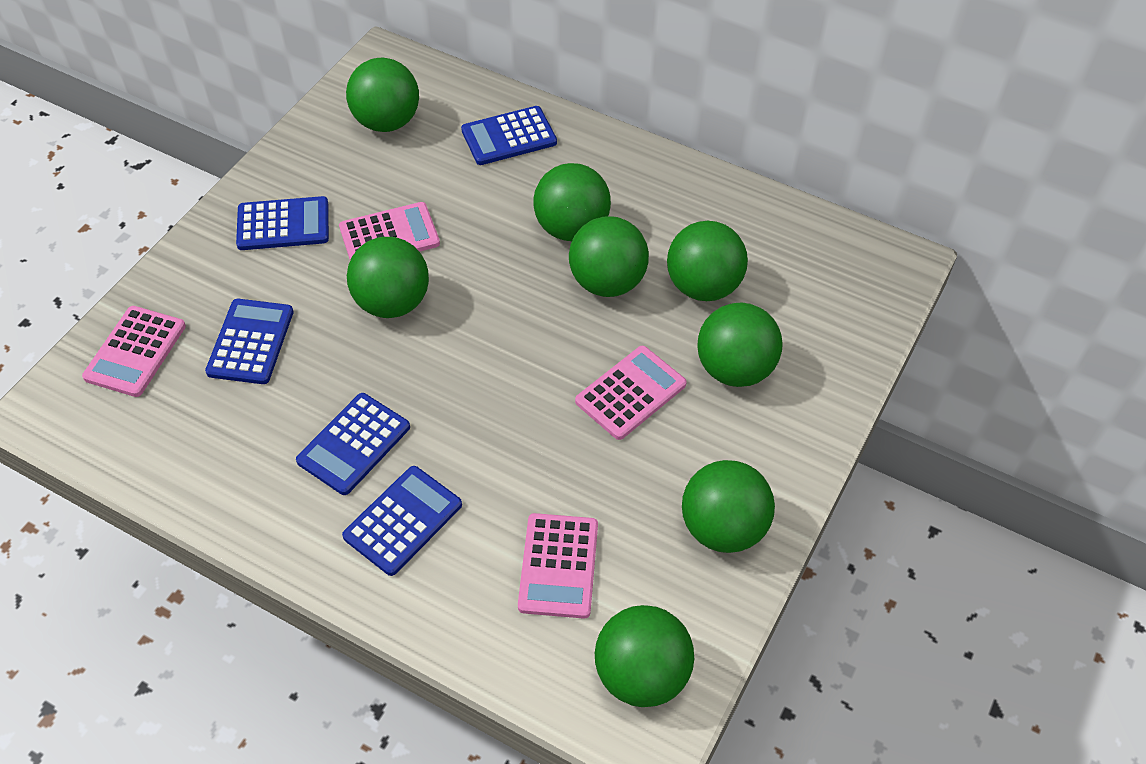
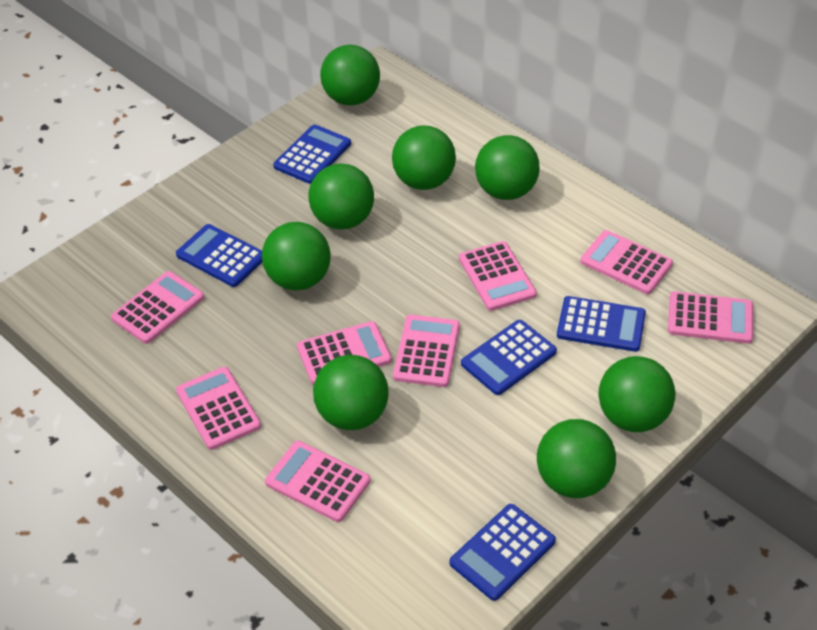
pink calculator: 4 -> 8

